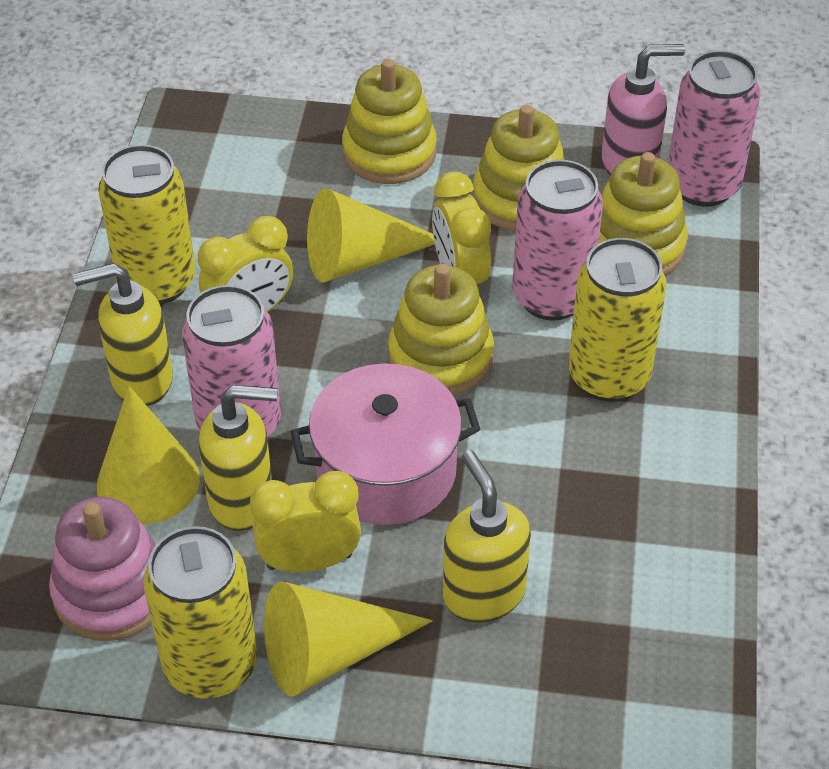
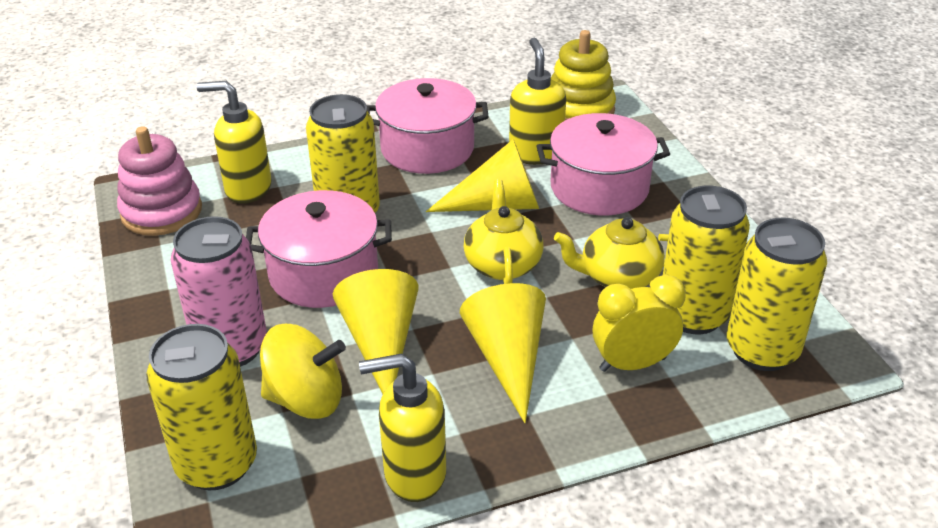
pink can: 3 -> 1
pink pot: 1 -> 3
pink soap dispenser: 1 -> 0
yellow can: 3 -> 4
yellow clock: 3 -> 1
yellow spinning top: 0 -> 1
yellow stacking toy: 4 -> 1
yellow teapot: 0 -> 2

